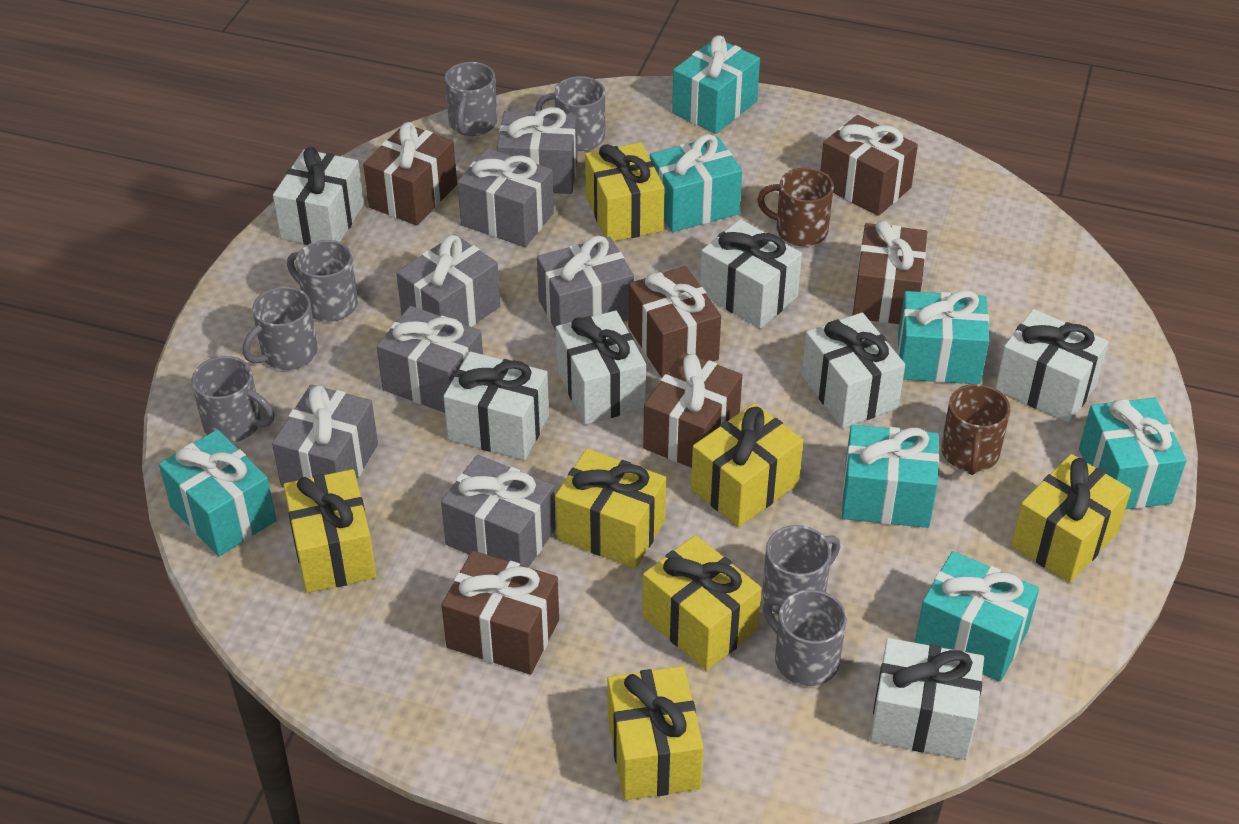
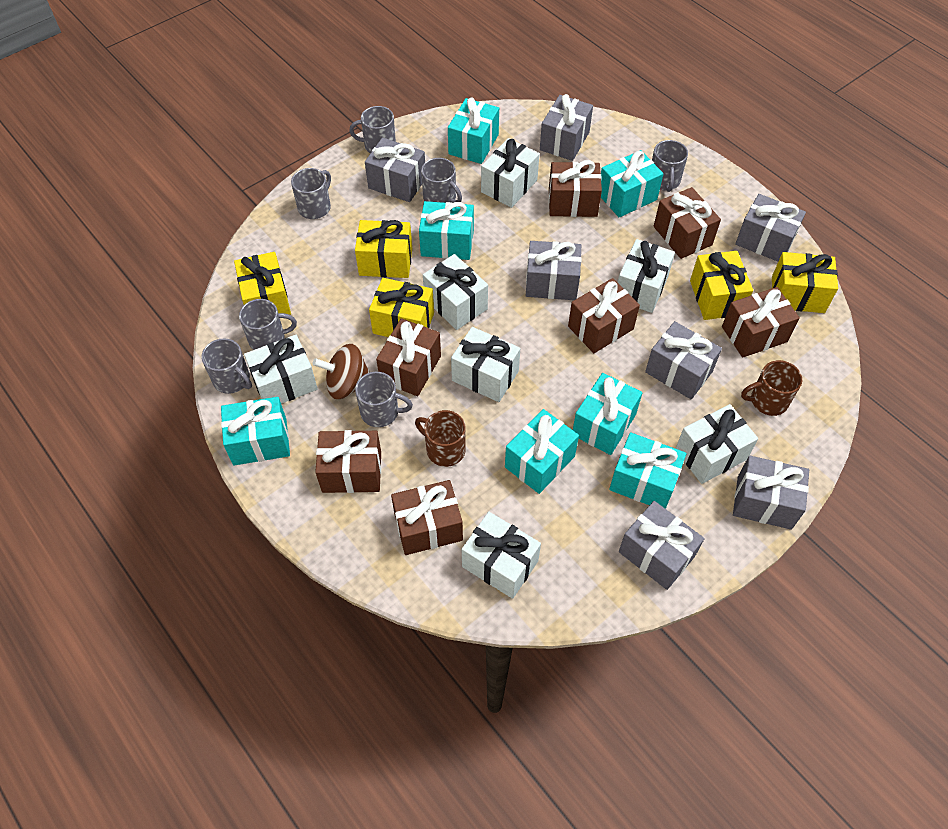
brown gift: 6 -> 7
brown spinning top: 0 -> 1
yellow gift: 7 -> 5

